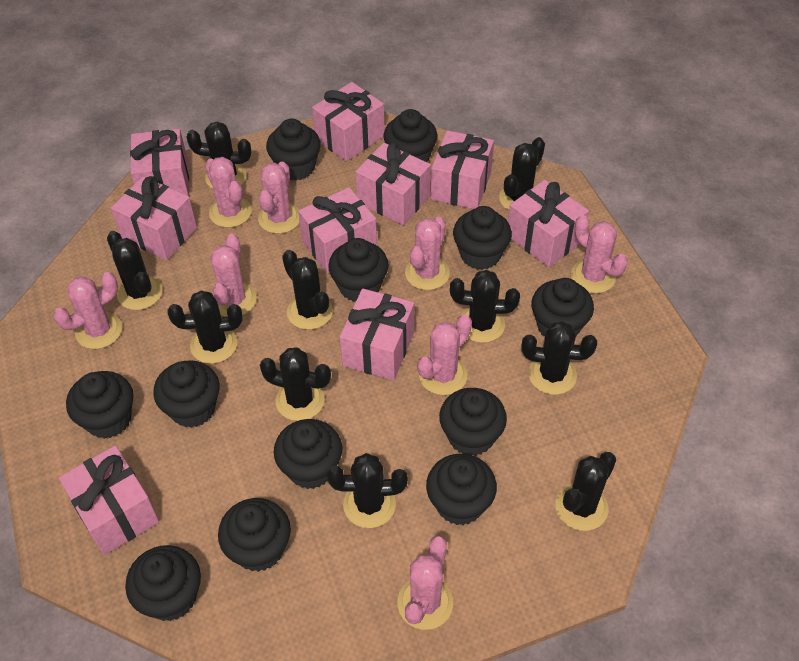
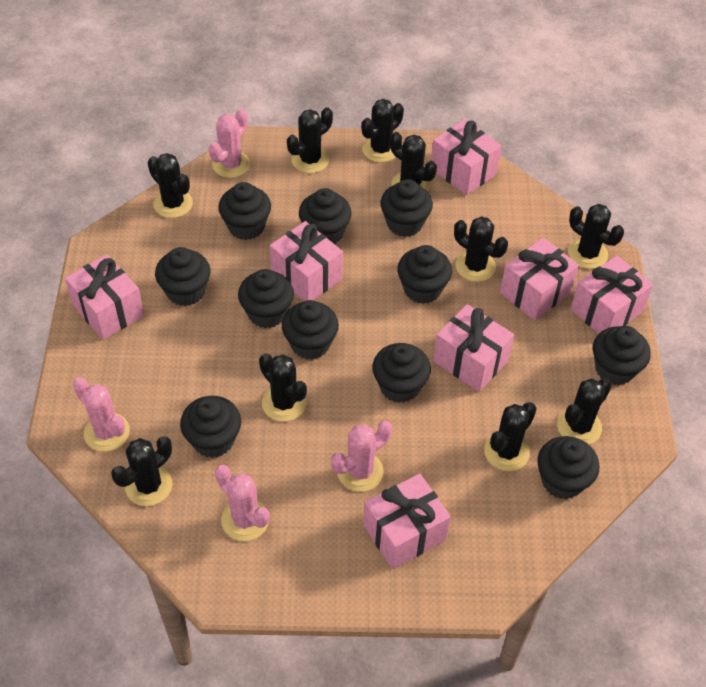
black cupcake: 12 -> 11
pink cactus: 8 -> 4
pink gift: 9 -> 7

